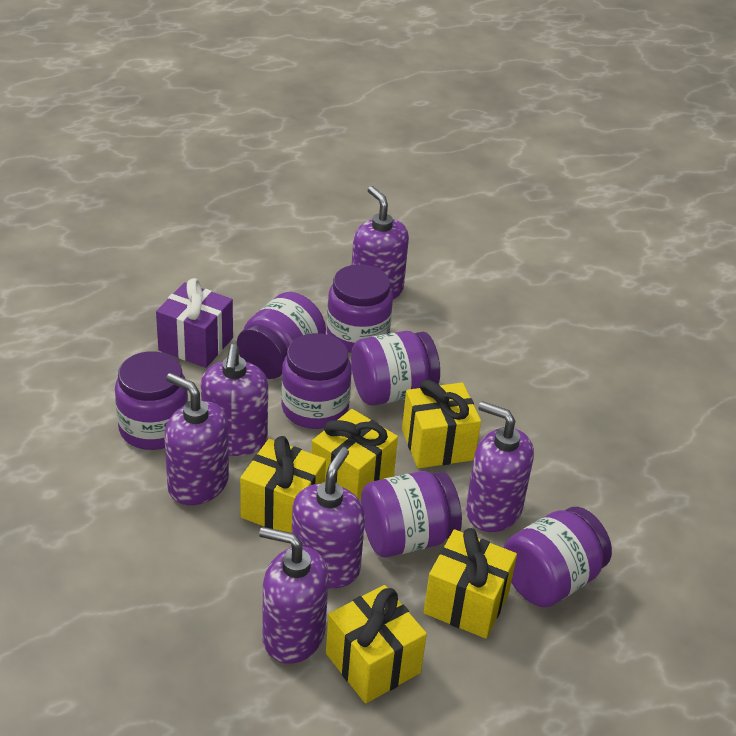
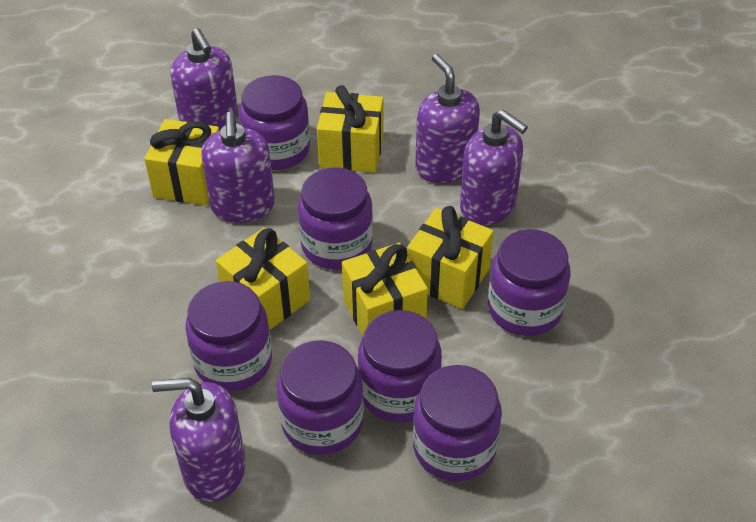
purple gift: 1 -> 0
purple soap dispenser: 6 -> 5

